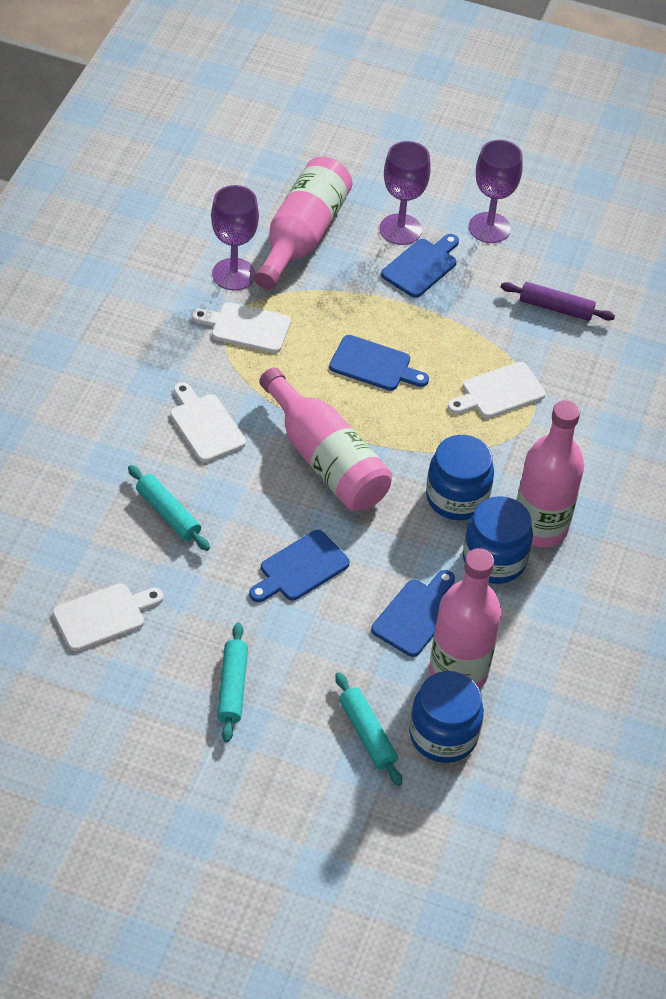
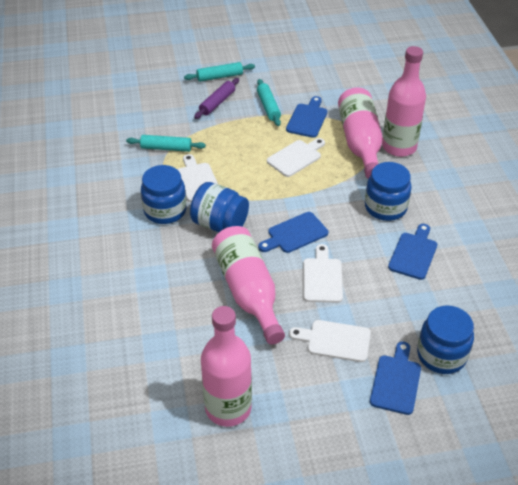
blue jar: 3 -> 4
purple goblet: 3 -> 0

